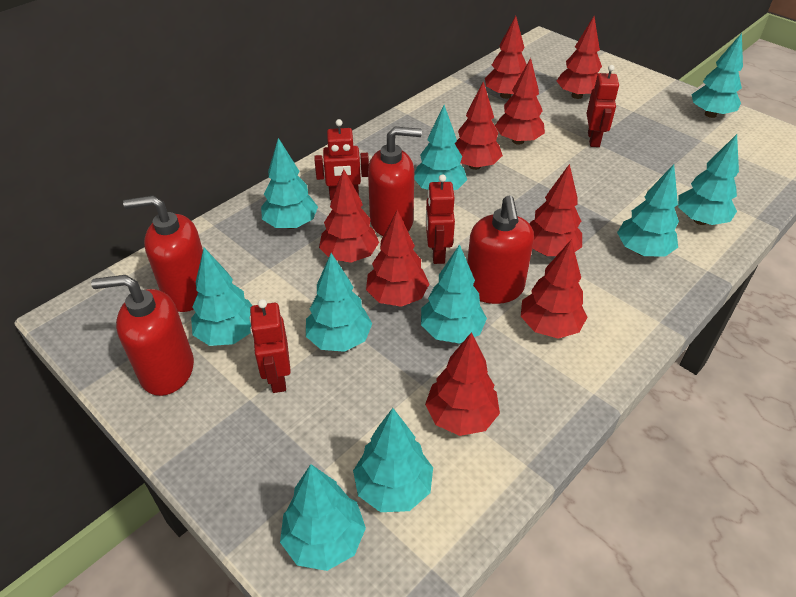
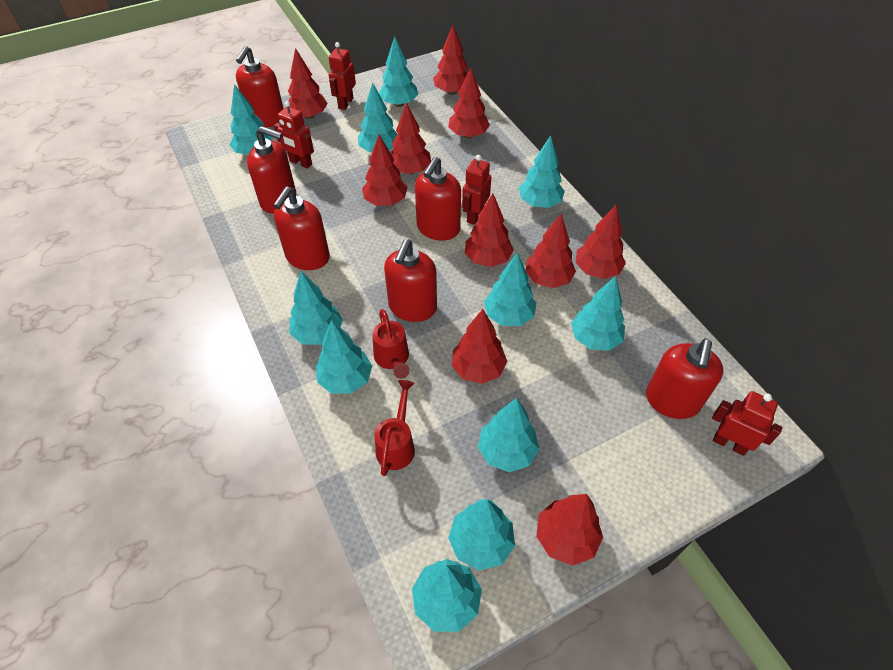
red soap dispenser: 4 -> 6
red tree: 9 -> 10
red watering can: 0 -> 2
turquoise tree: 10 -> 11

